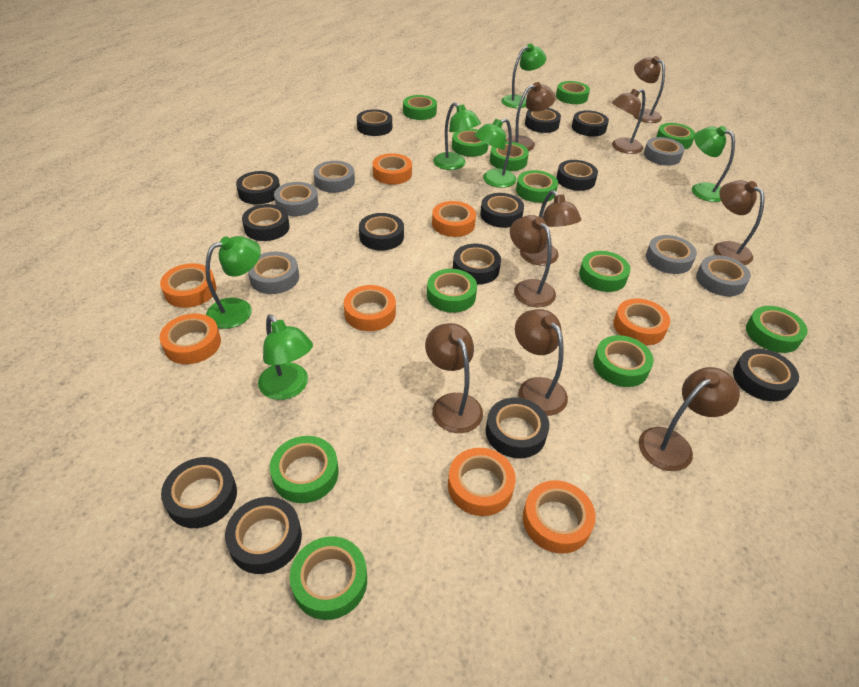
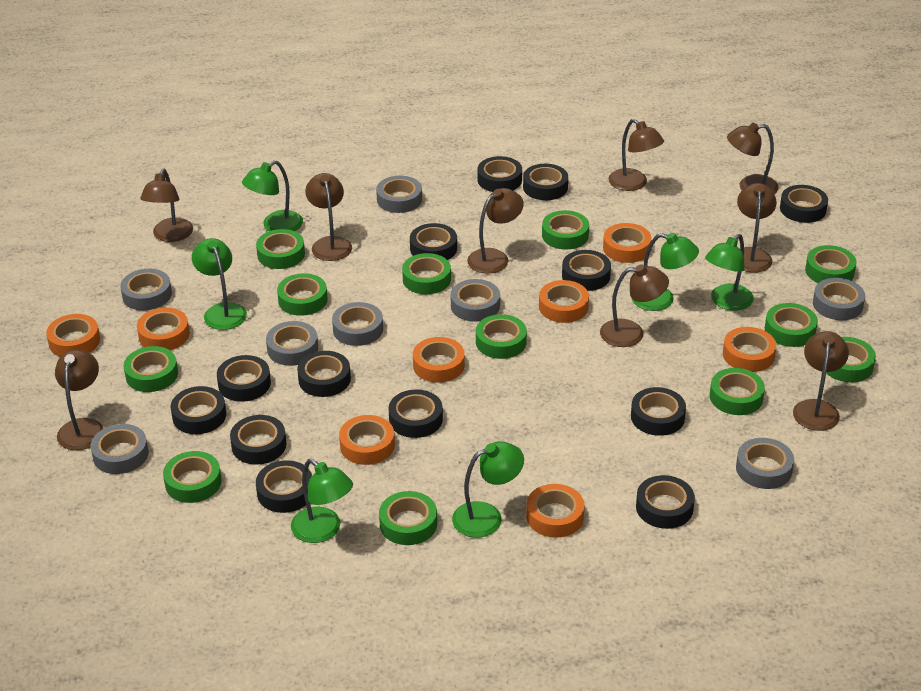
grey tape: 6 -> 8

